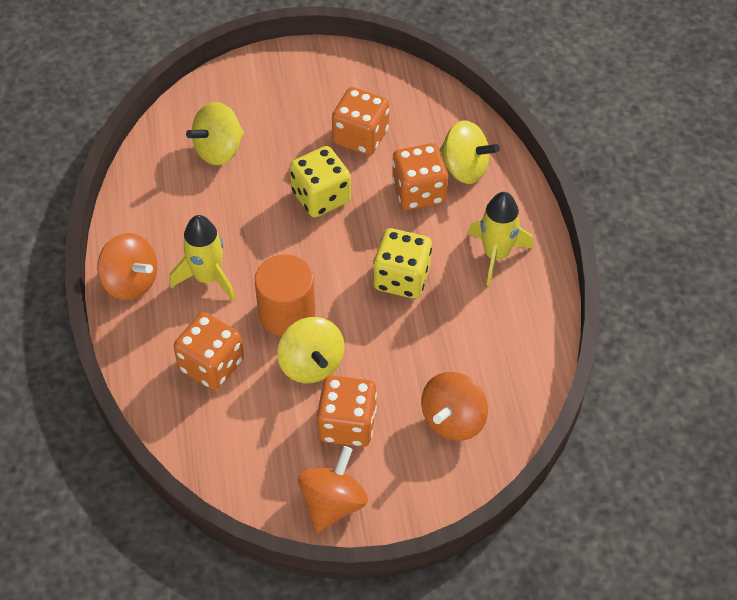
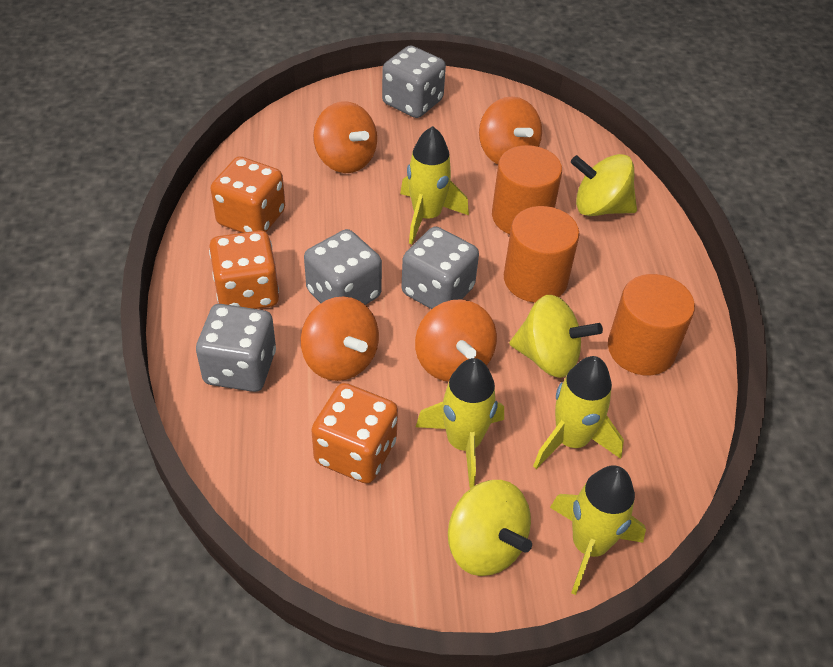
grey dice: 0 -> 4
orange cylinder: 1 -> 3
orange dice: 4 -> 3
orange spinning top: 3 -> 4
yellow dice: 2 -> 0
yellow rocket: 2 -> 4

